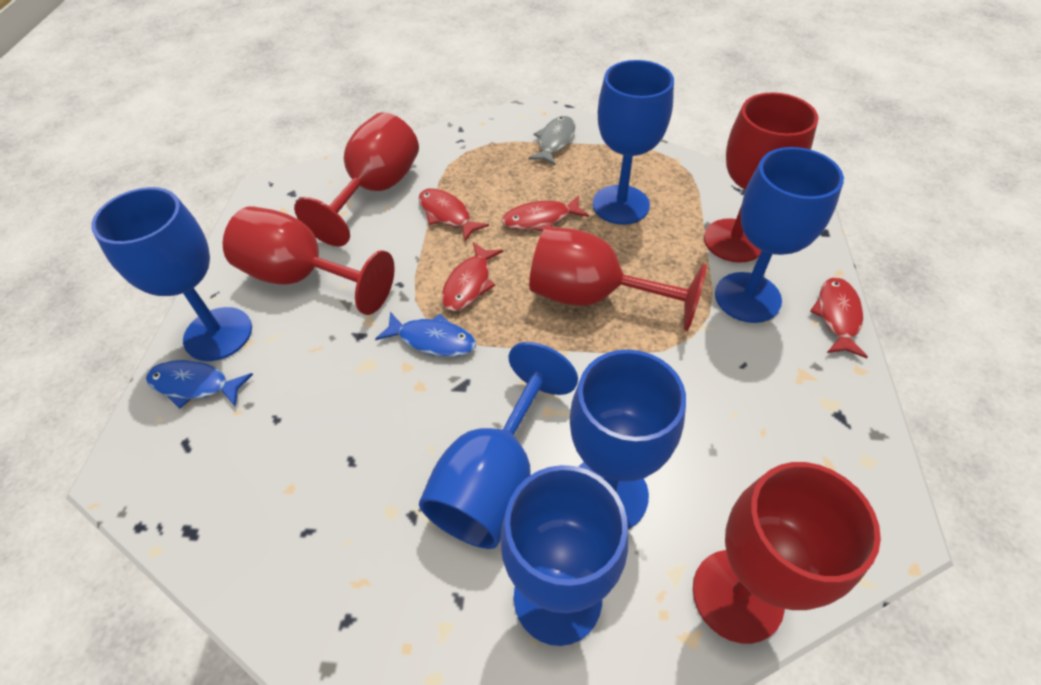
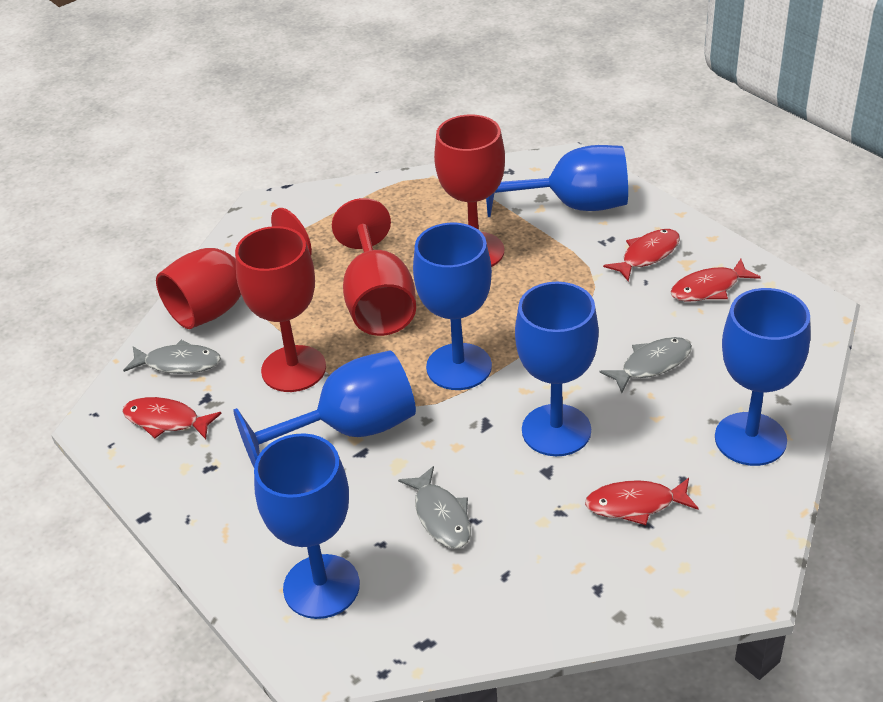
blue fish: 2 -> 0
grey fish: 1 -> 3
red goblet: 5 -> 4

